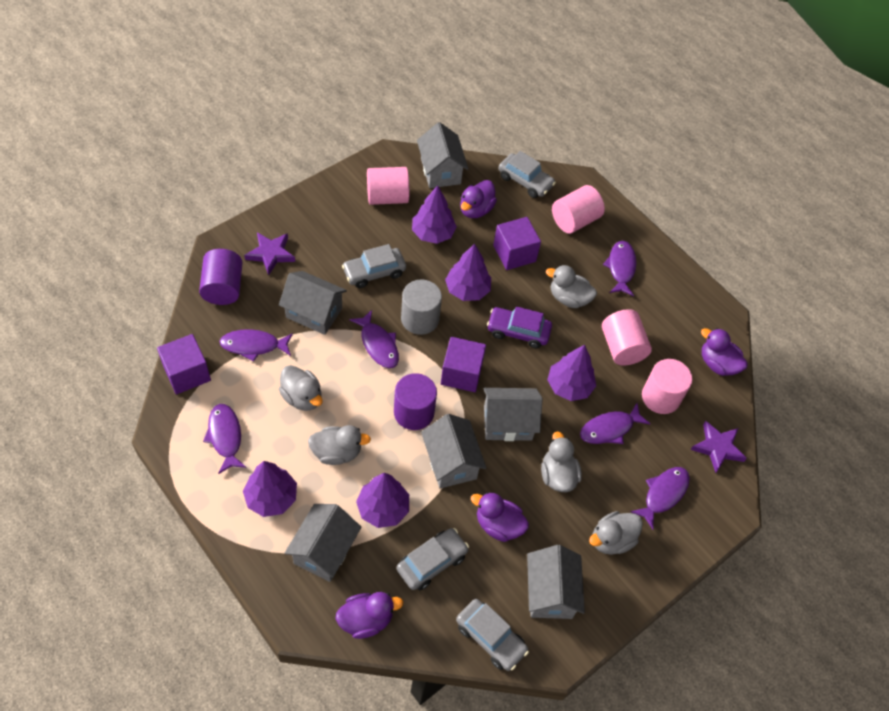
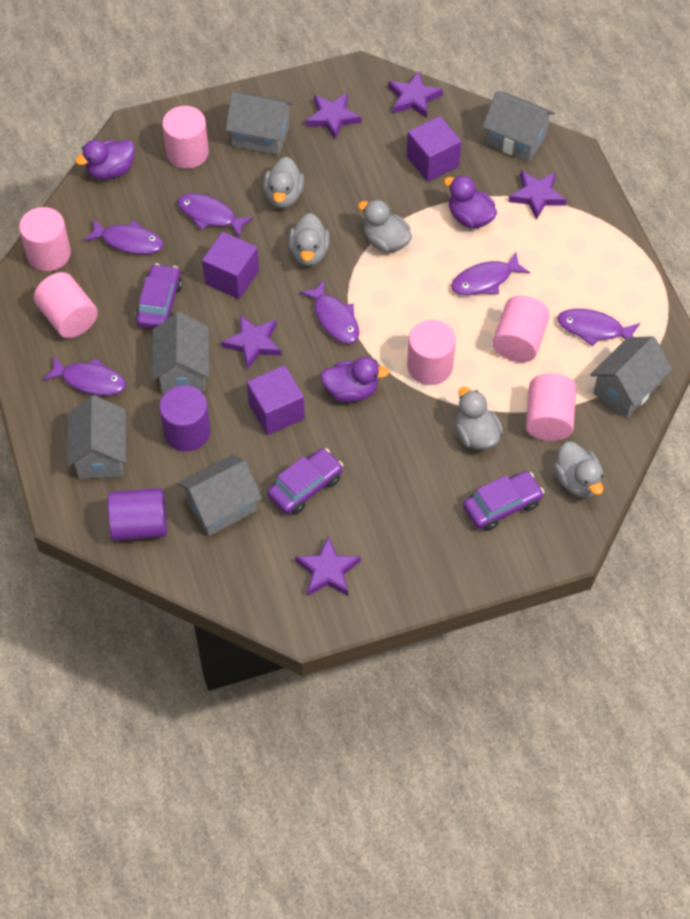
grey car: 4 -> 0
grey cylinder: 1 -> 0
pink cylinder: 4 -> 6
purple car: 1 -> 3
purple duck: 4 -> 3
purple star: 2 -> 5
purple tree: 5 -> 0

